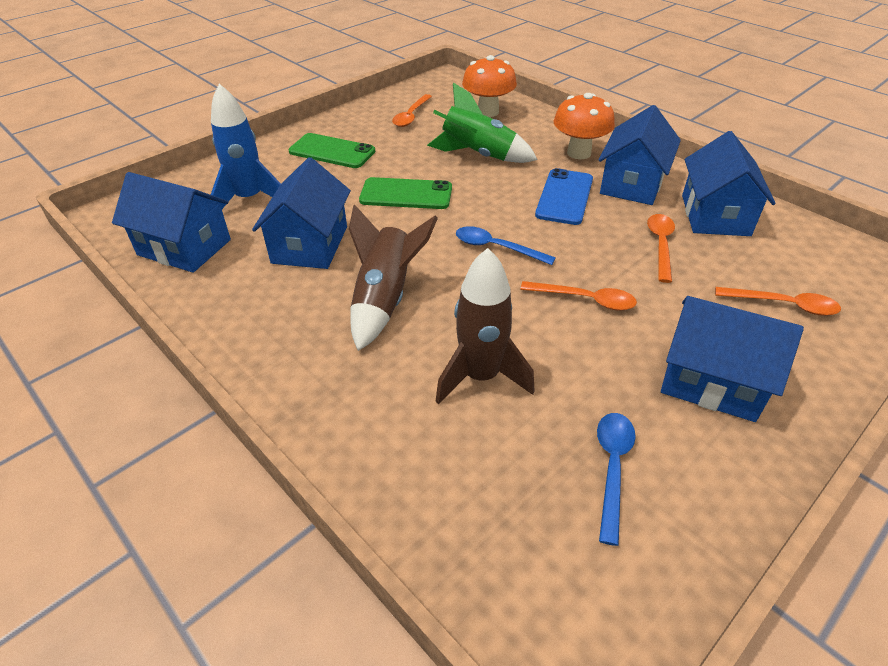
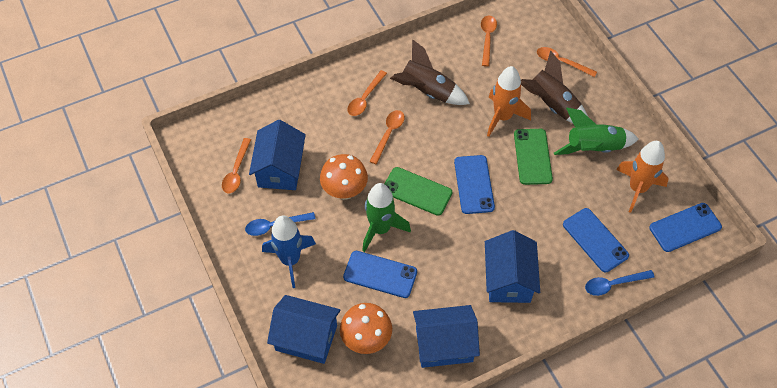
blue house: 5 -> 4
blue phone: 1 -> 4
green rocket: 1 -> 2
orange rocket: 0 -> 2
orange spoon: 4 -> 5

